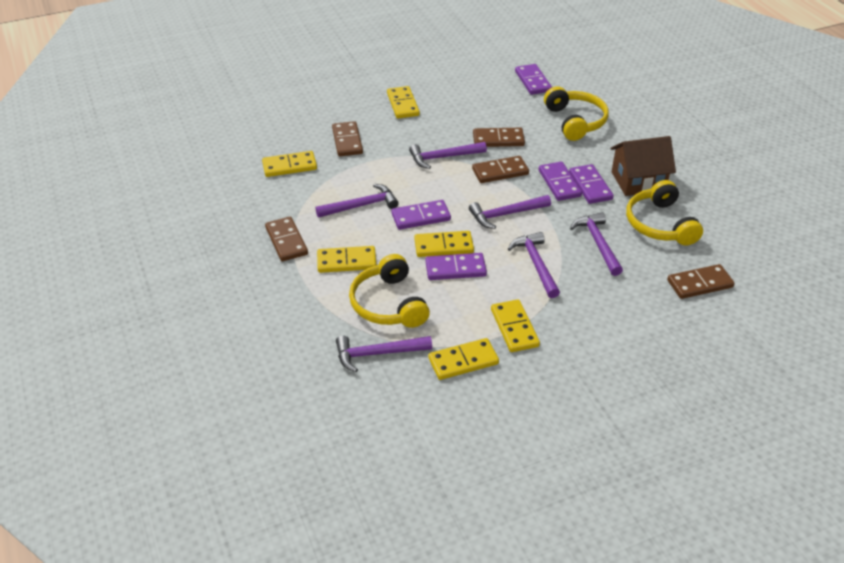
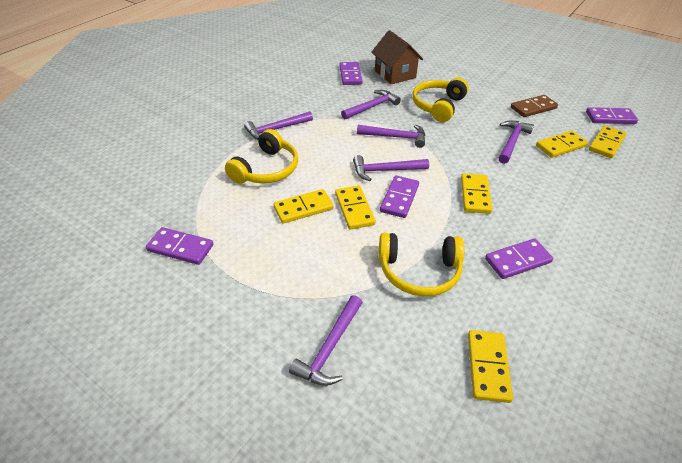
brown domino: 5 -> 1

